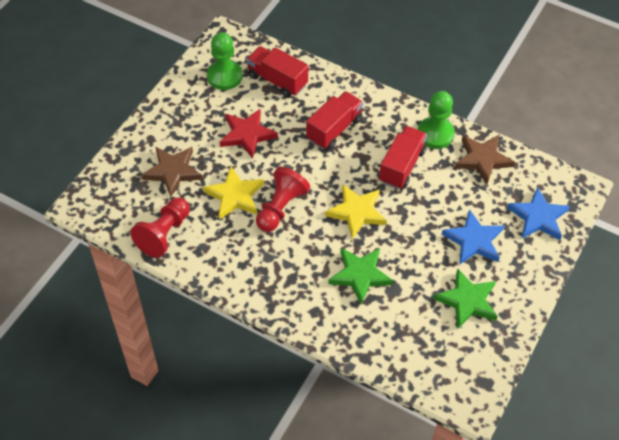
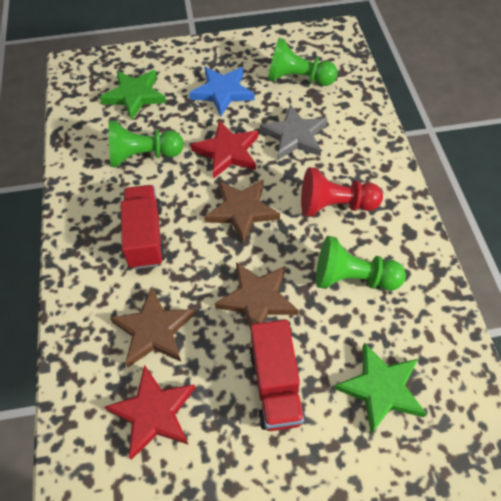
blue star: 2 -> 1
brown star: 2 -> 3
green pawn: 2 -> 3
grey star: 0 -> 1
red pawn: 2 -> 1
red star: 1 -> 2
red truck: 3 -> 2
yellow star: 2 -> 0

